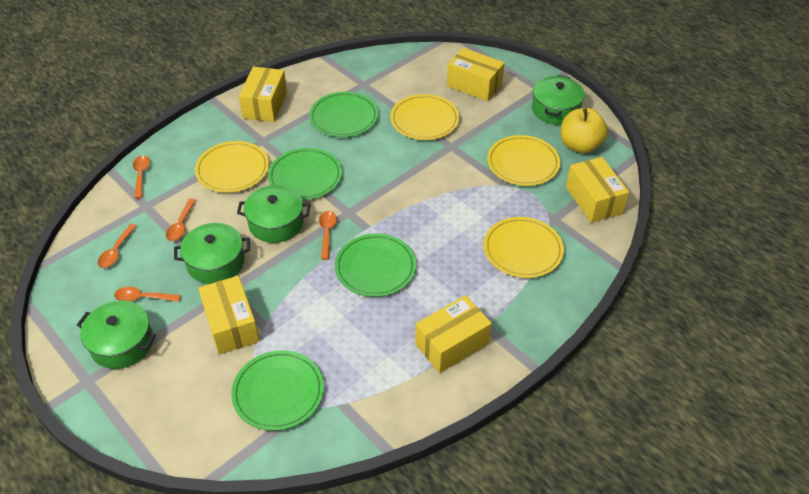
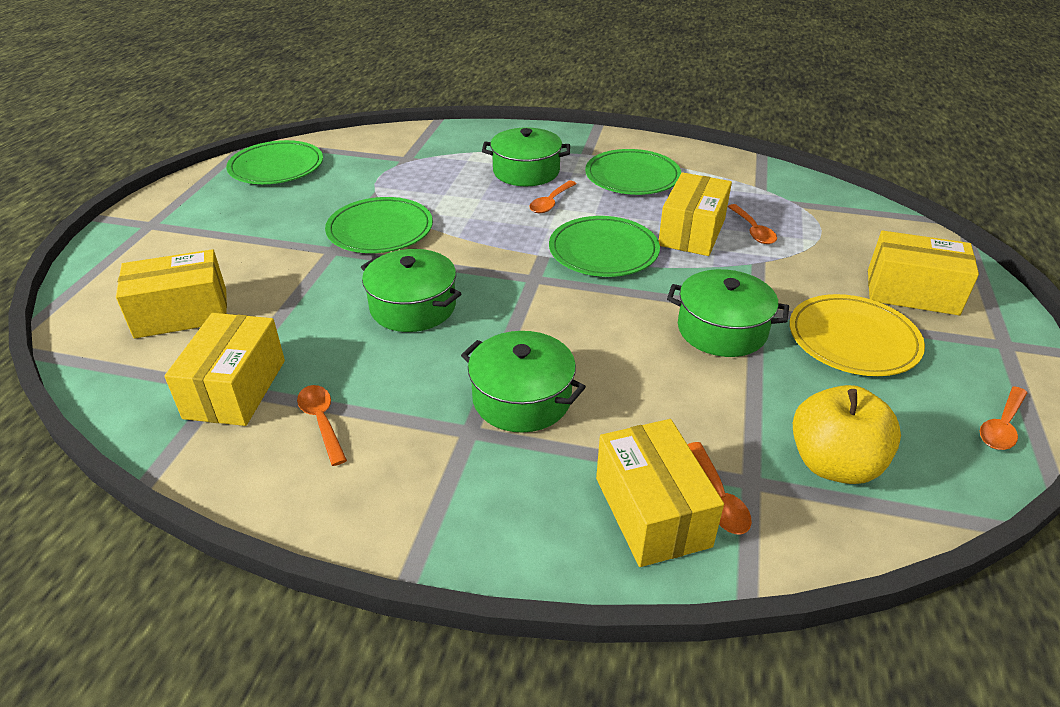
yellow plate: 4 -> 1

